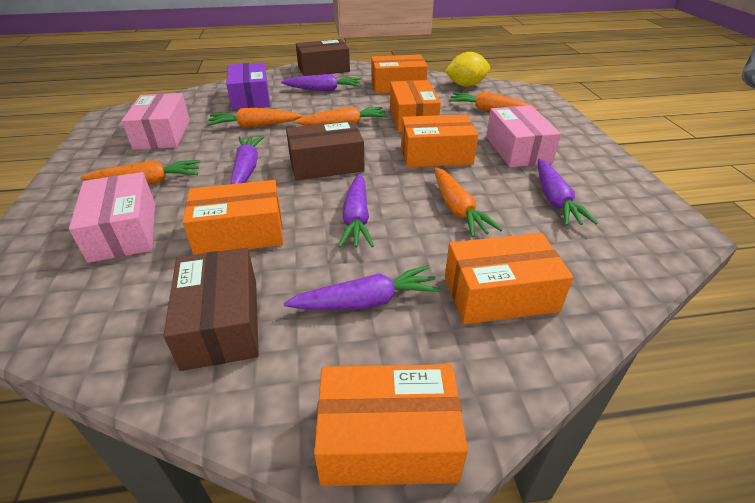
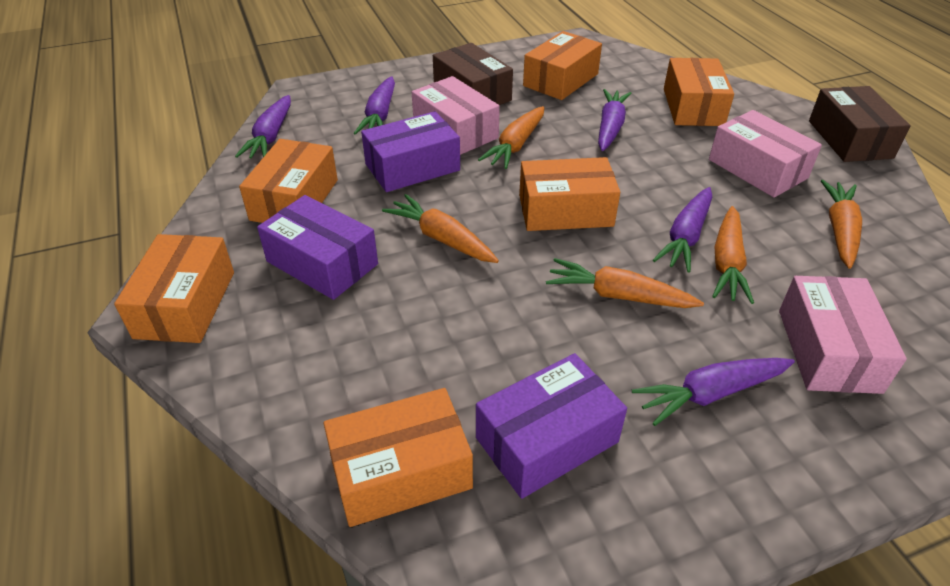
brown box: 3 -> 2
purple box: 1 -> 3
yellow lemon: 1 -> 0

